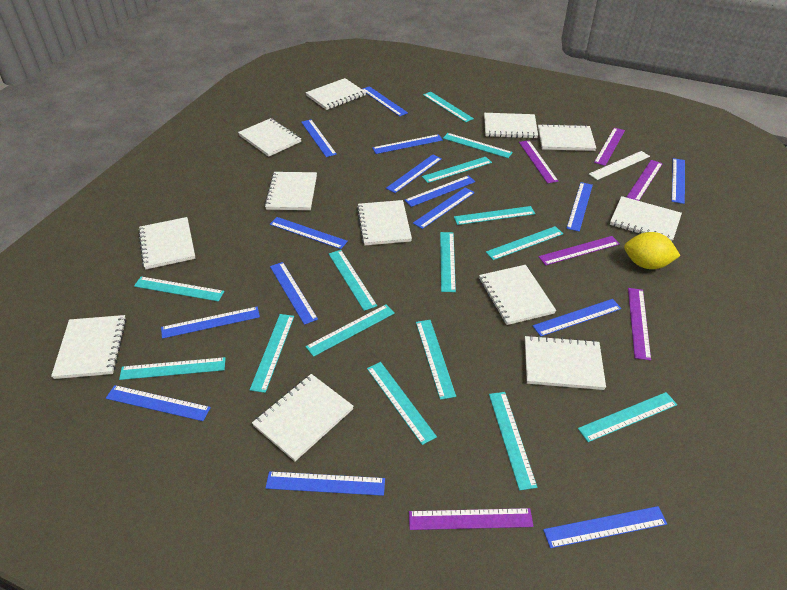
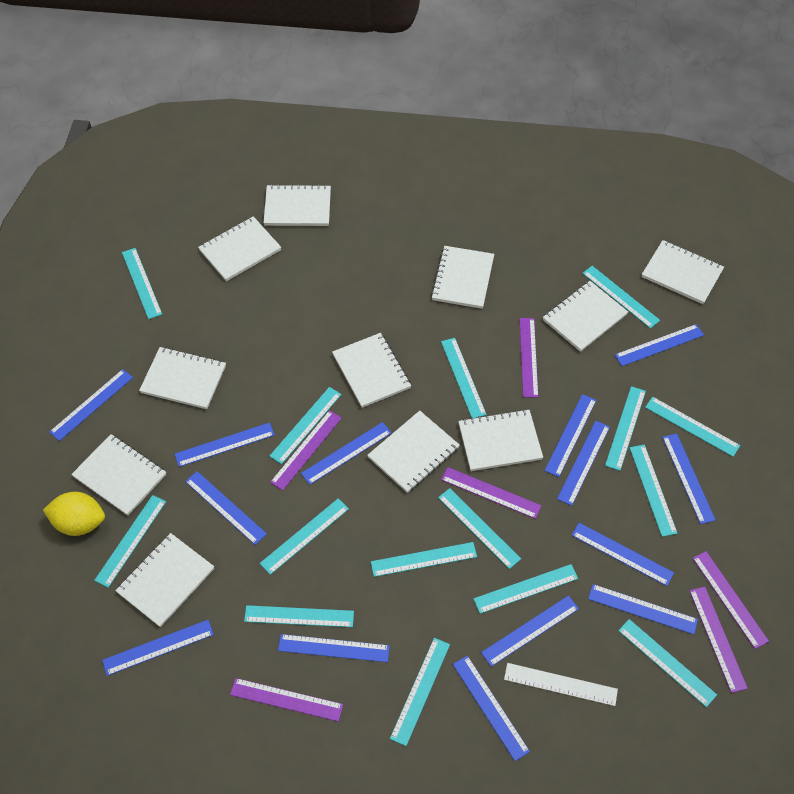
blue ruler: 15 -> 14
white notebook: 12 -> 11

